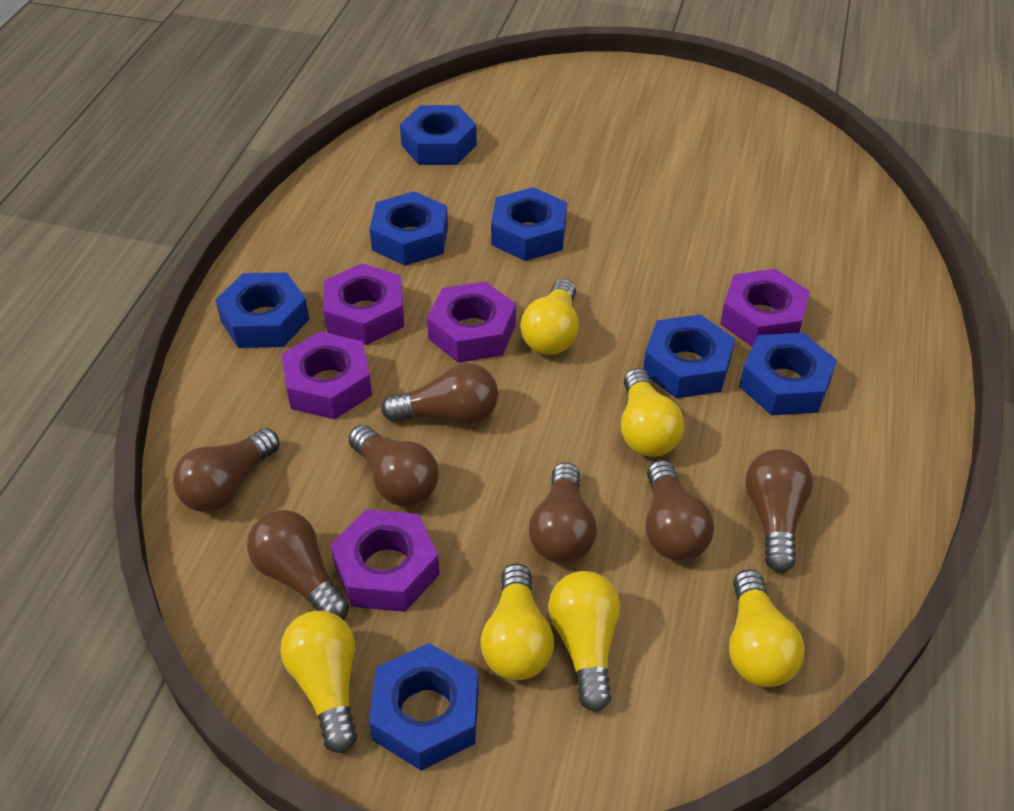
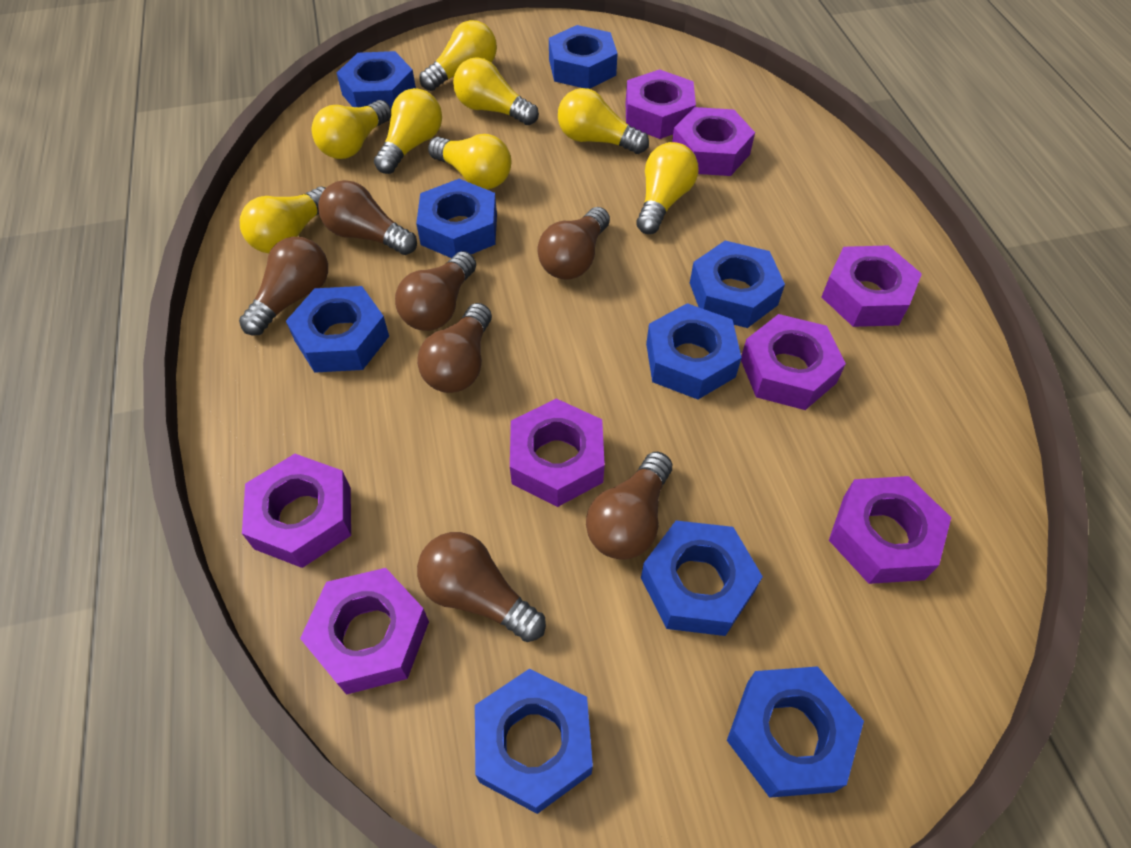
blue nut: 7 -> 9
purple nut: 5 -> 8
yellow light bulb: 6 -> 8

